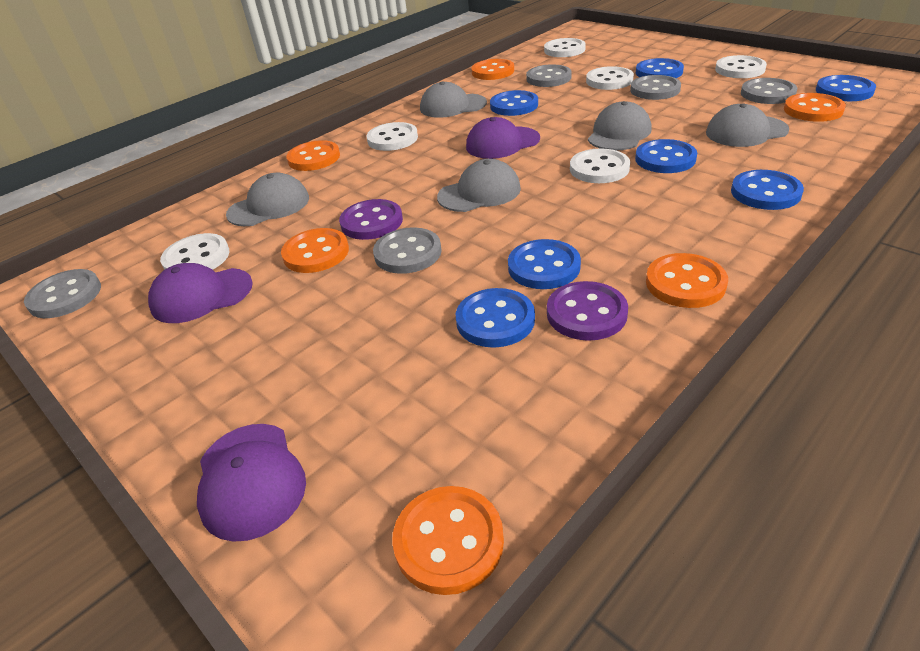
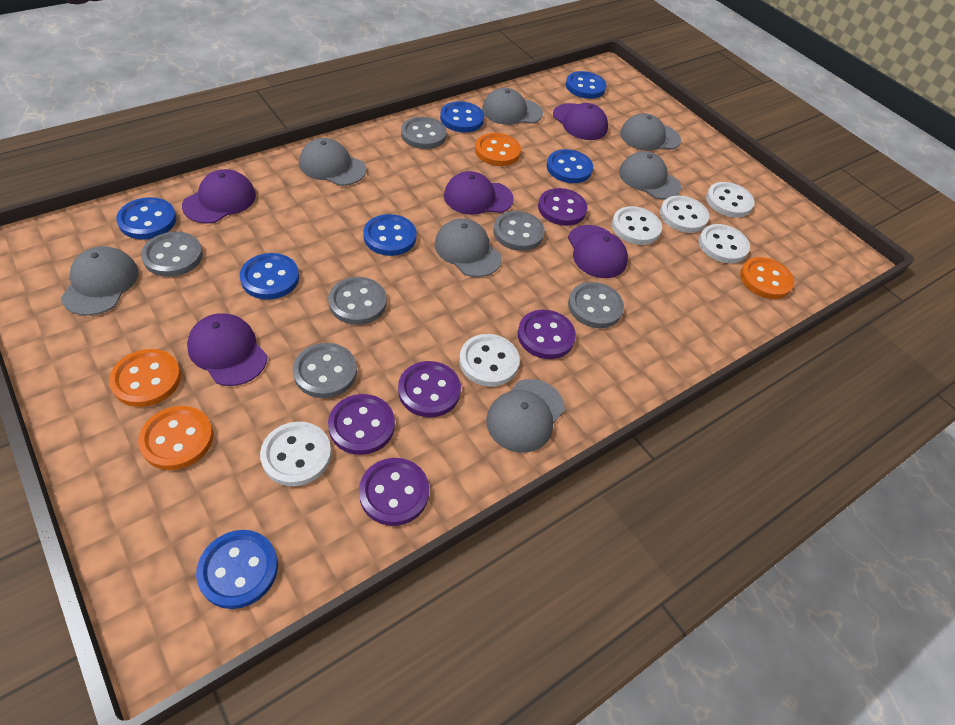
grey button: 5 -> 6
grey cap: 5 -> 7
orange button: 6 -> 4
purple button: 2 -> 5
purple cap: 3 -> 5

